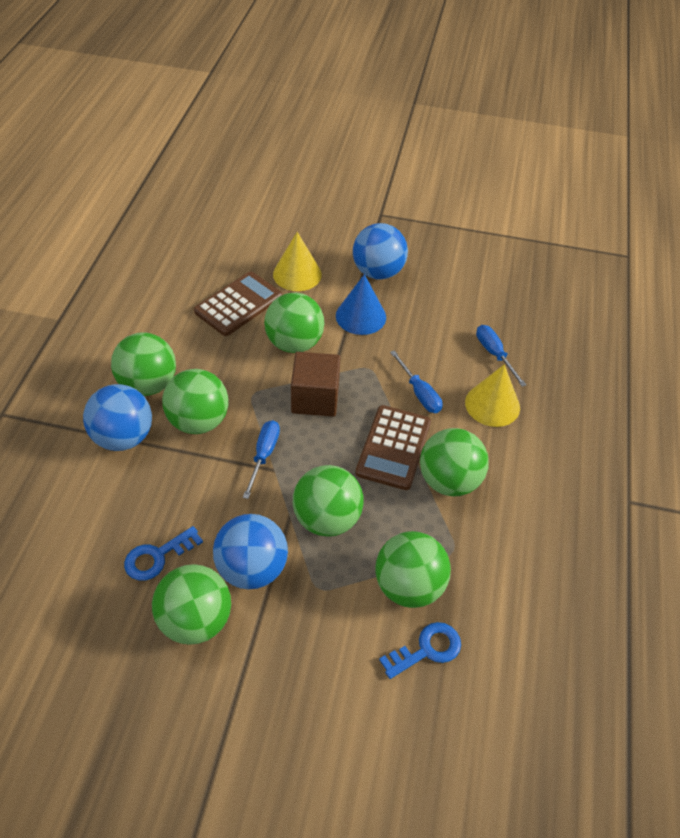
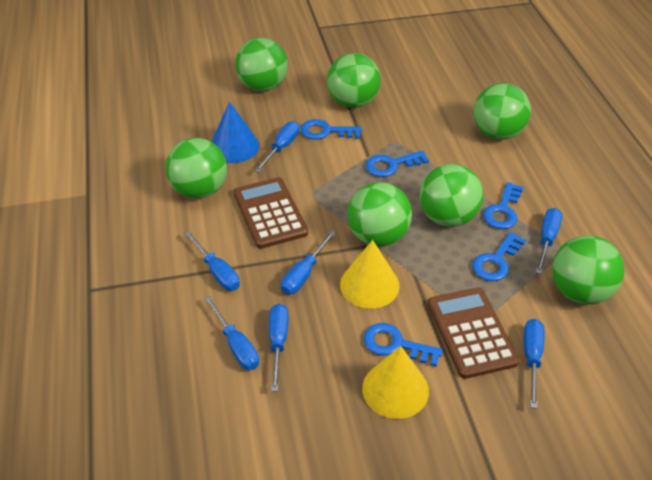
blue ball: 3 -> 0
blue key: 2 -> 5
blue screwdriver: 3 -> 7
brown cube: 1 -> 0

